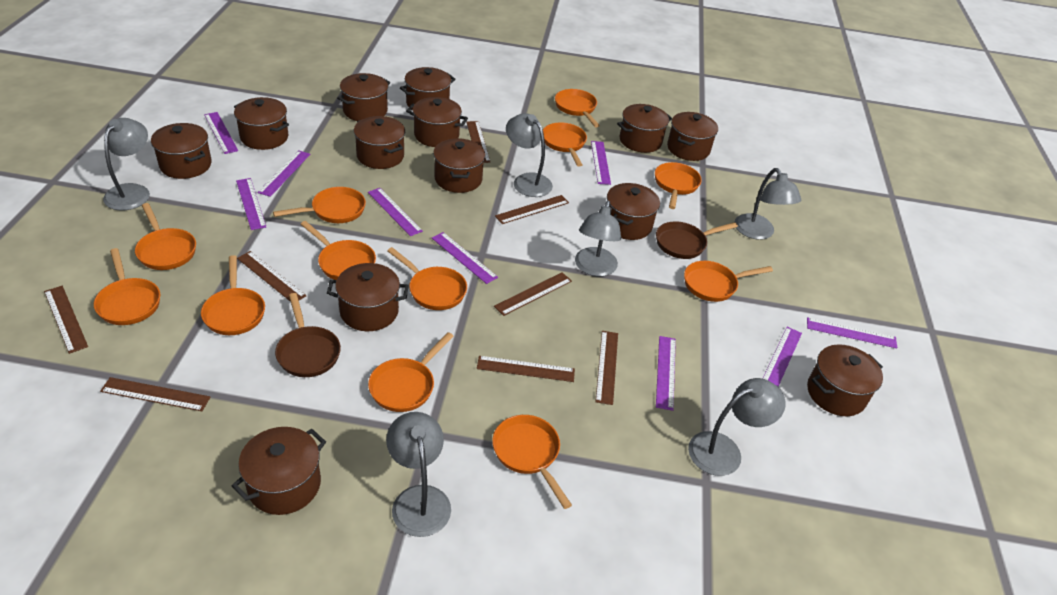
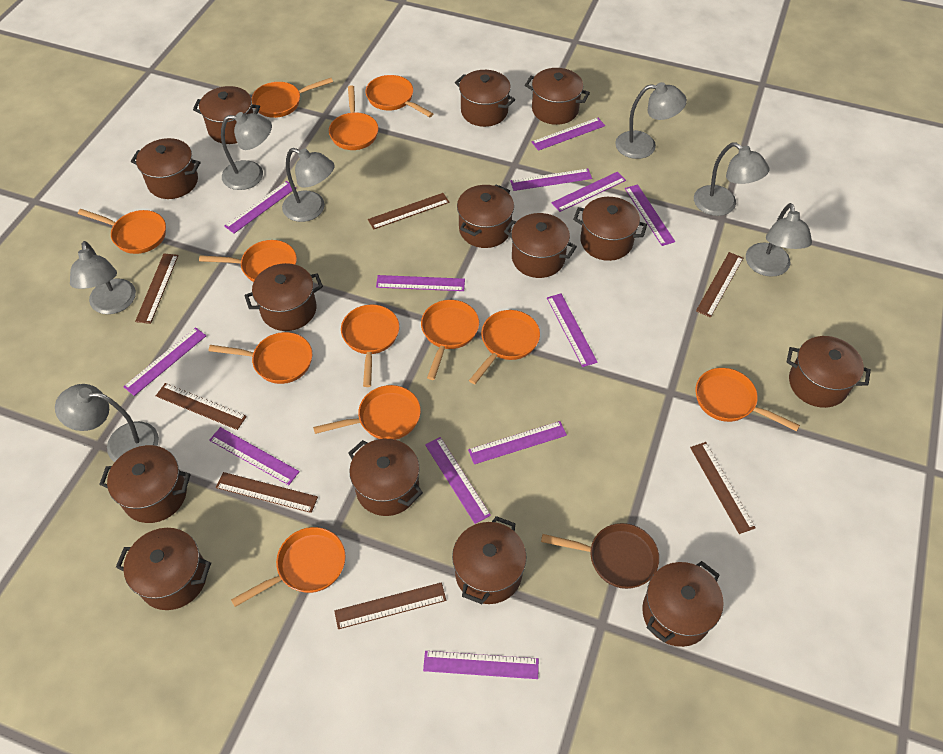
brown pan: 2 -> 1
brown pot: 13 -> 14
brown ruler: 8 -> 7
grey lamp: 6 -> 7
purple ruler: 9 -> 12

